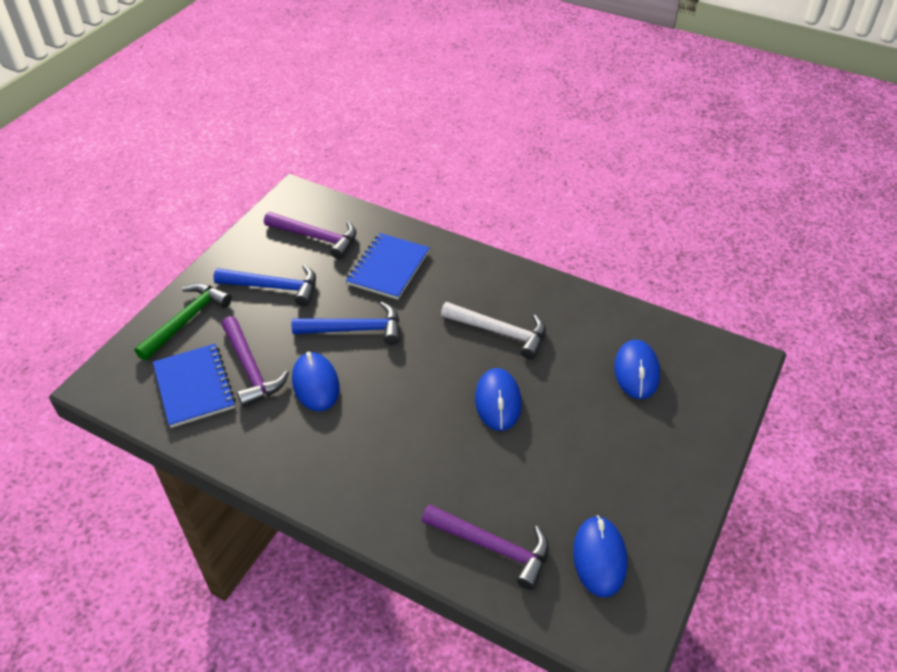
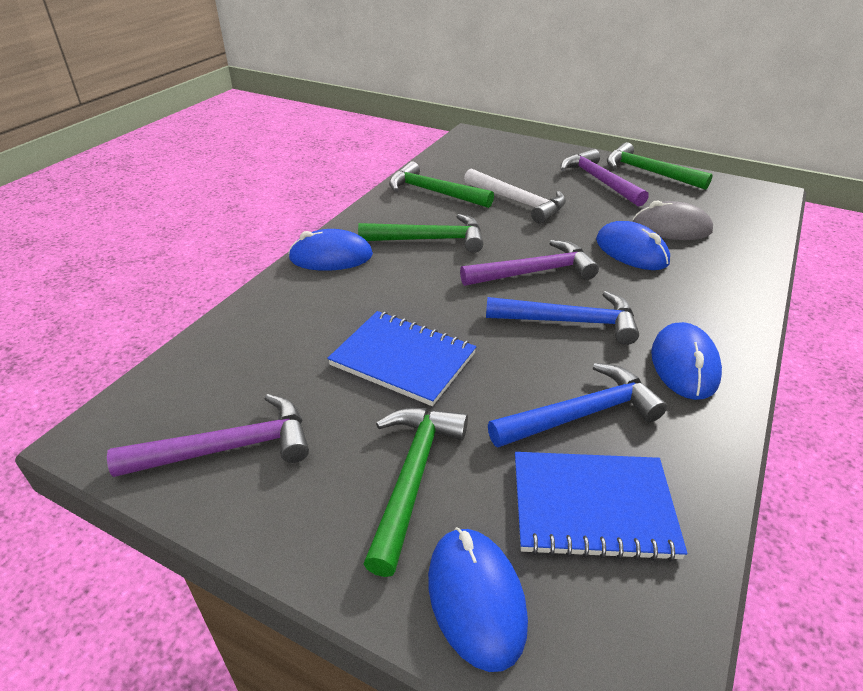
green hammer: 1 -> 4
grey mouse: 0 -> 1

